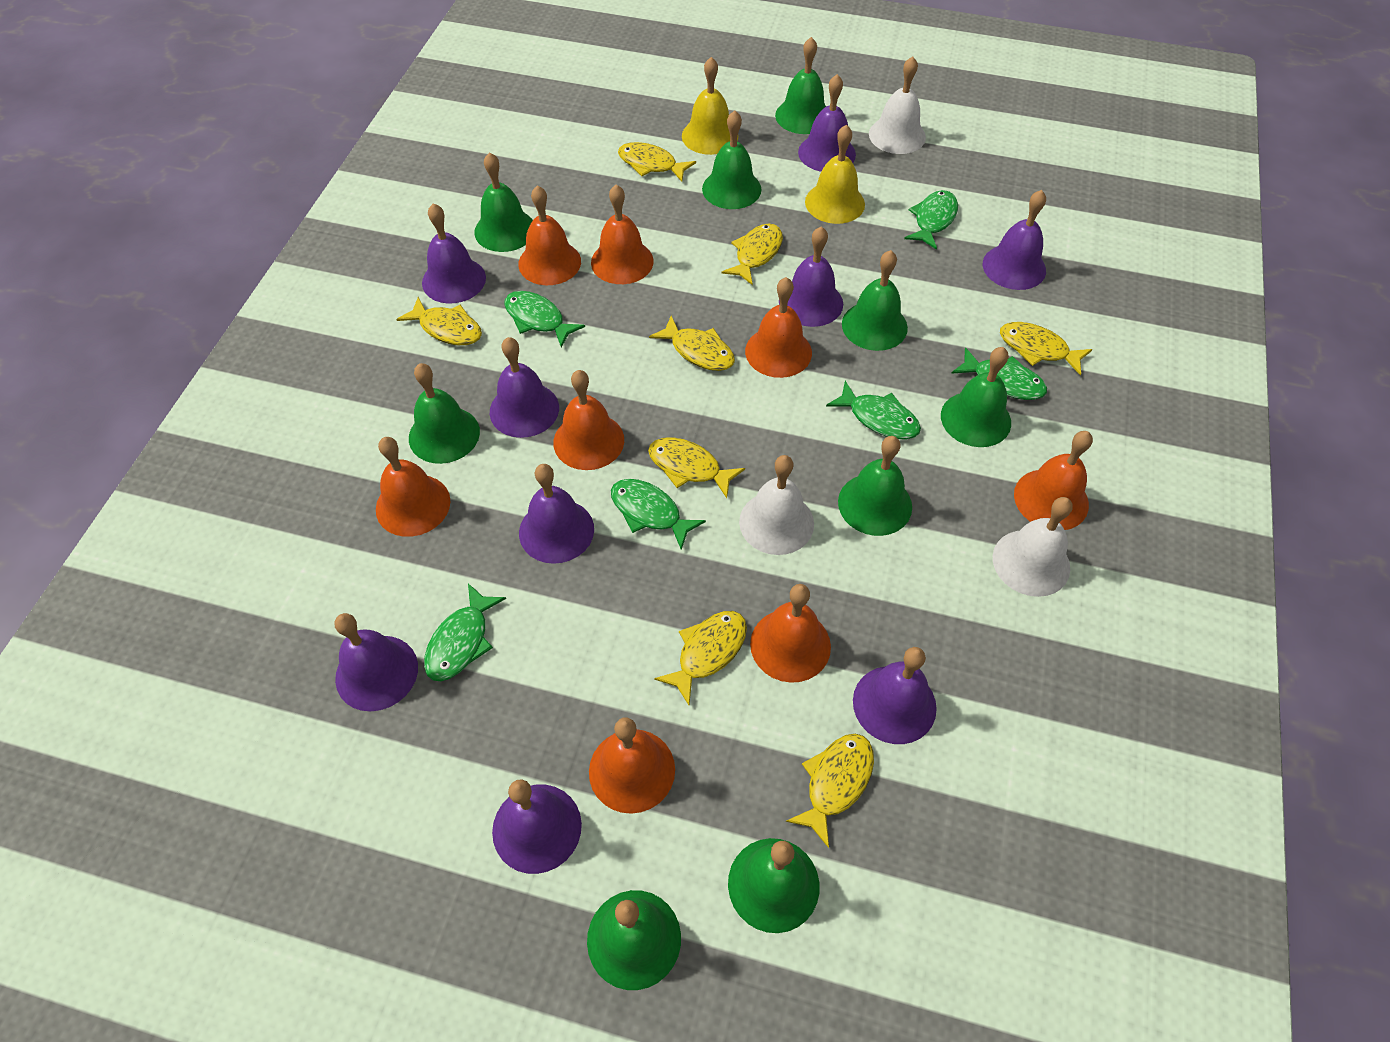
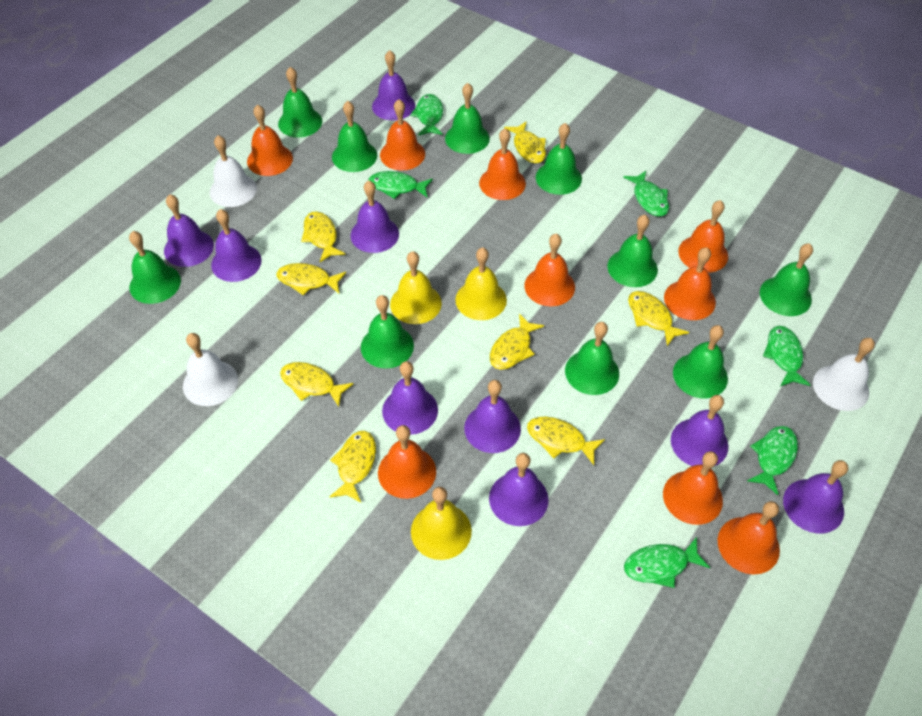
green bell: 9 -> 10
orange bell: 8 -> 9
yellow bell: 2 -> 3

